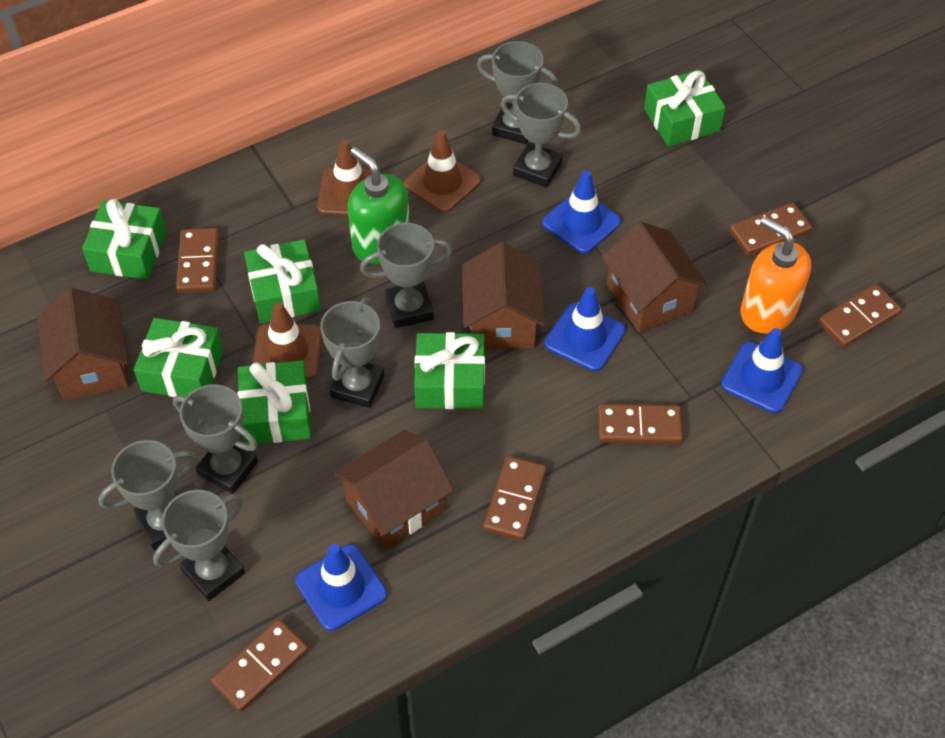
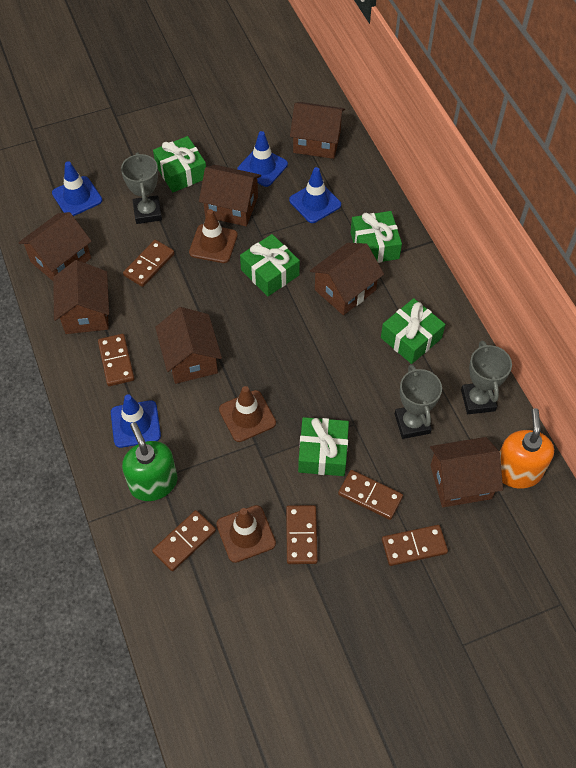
brown house: 4 -> 7
green gift: 6 -> 5
grey trophy: 7 -> 3

